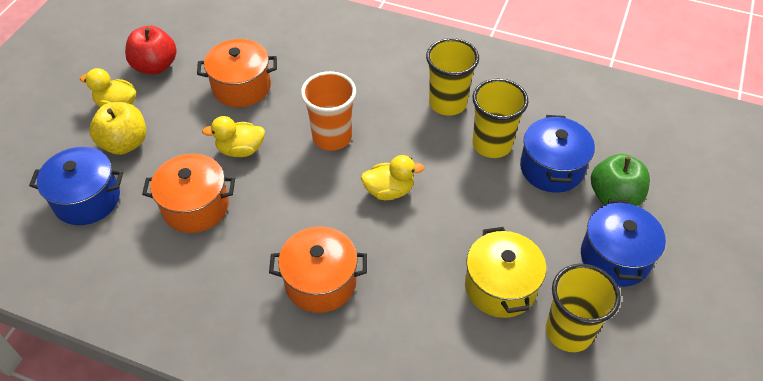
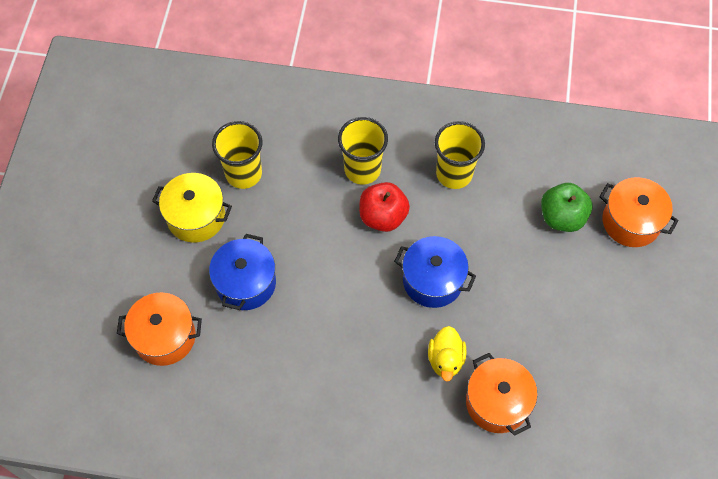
blue pot: 3 -> 2
orange cup: 1 -> 0
yellow apple: 1 -> 0
yellow duck: 3 -> 1

